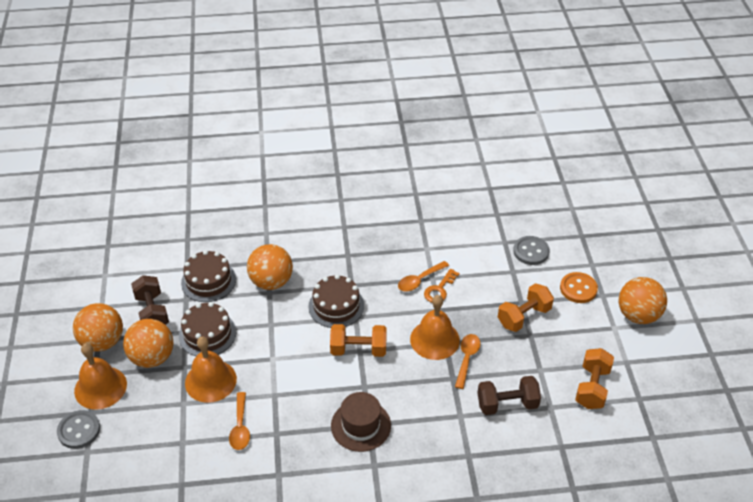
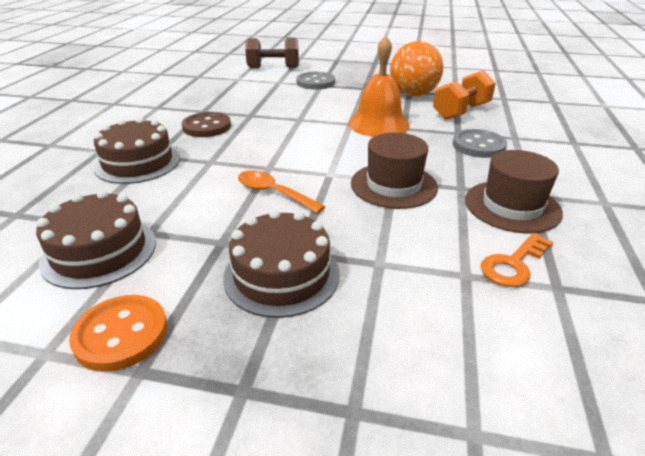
brown button: 0 -> 1
brown dumbbell: 2 -> 1
brown hat: 1 -> 2
orange ball: 4 -> 1
orange bell: 3 -> 1
orange dumbbell: 3 -> 1
orange spoon: 3 -> 1

